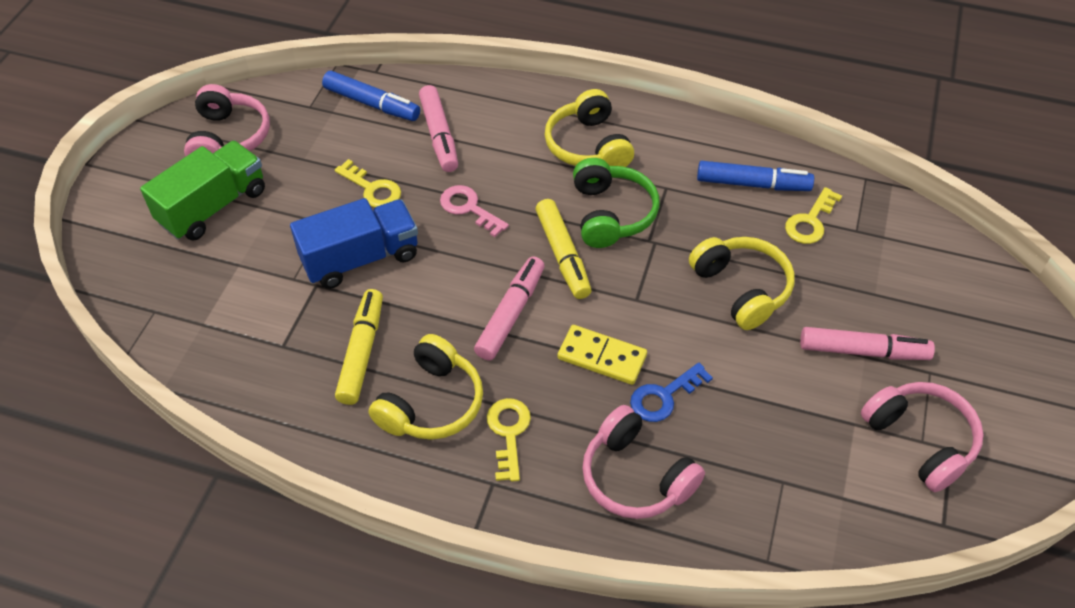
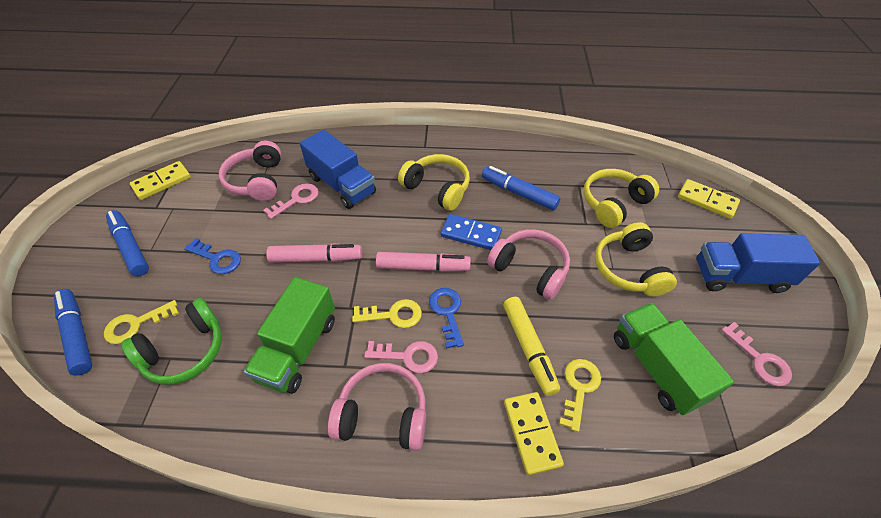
blue domino: 0 -> 1
blue key: 1 -> 2
blue marker: 2 -> 3
blue truck: 1 -> 2
green truck: 1 -> 2
pink key: 1 -> 3
pink marker: 3 -> 2
yellow domino: 1 -> 3
yellow marker: 2 -> 1

